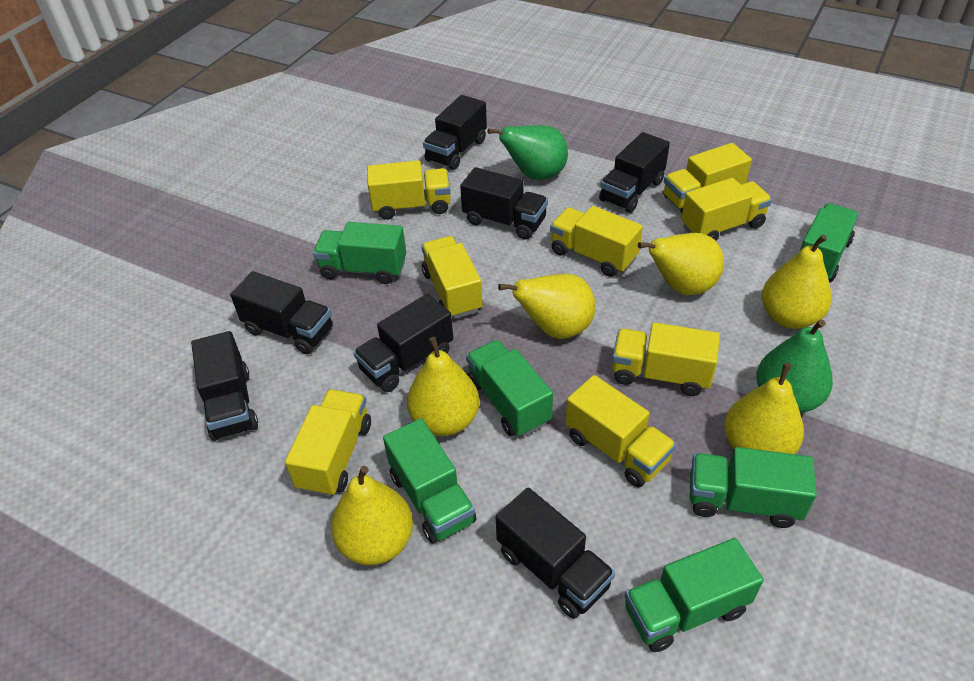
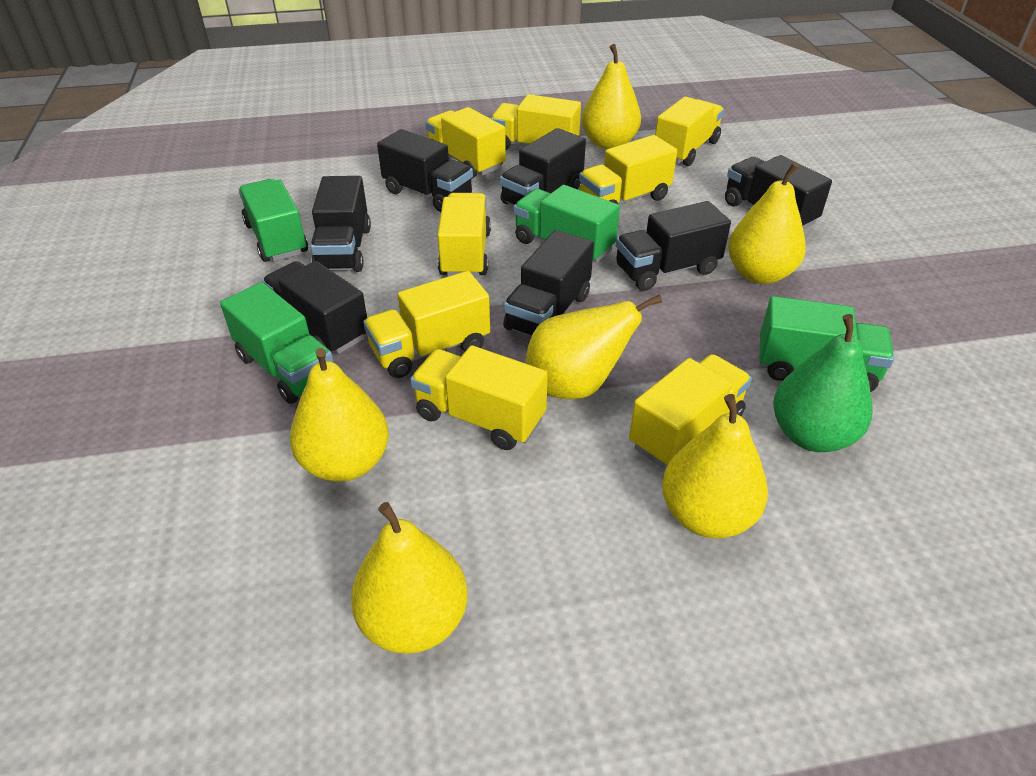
green pear: 2 -> 1
green truck: 6 -> 4

